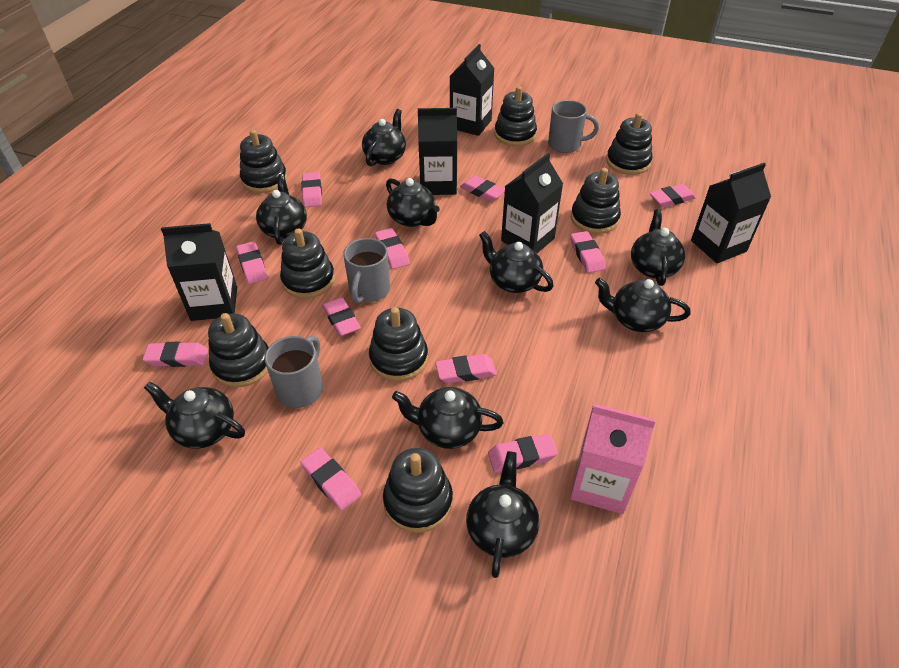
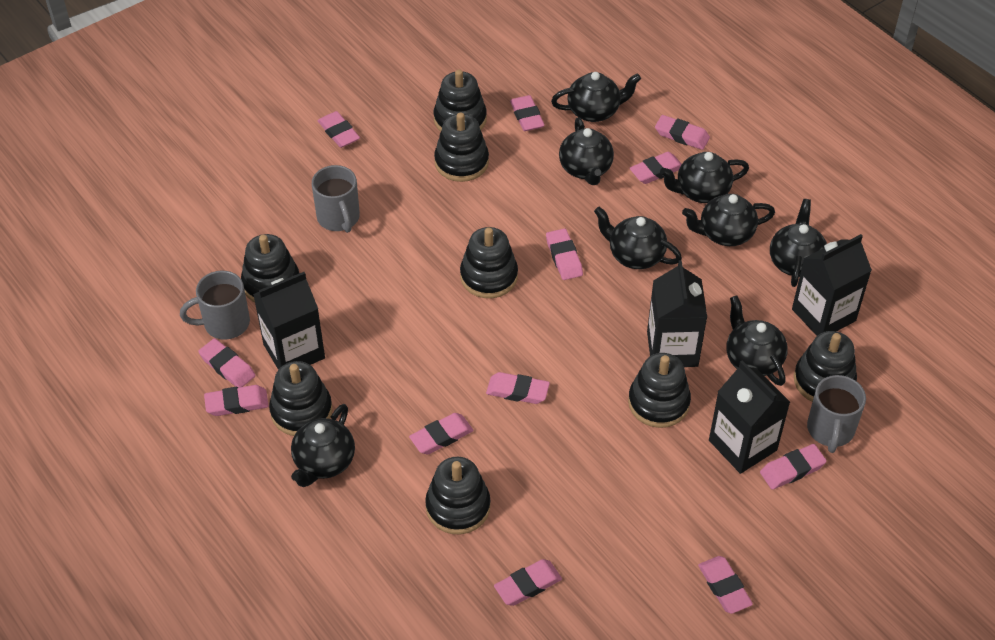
black carton: 5 -> 4
black teapot: 9 -> 8
pink carton: 1 -> 0
pink eraser: 11 -> 12

